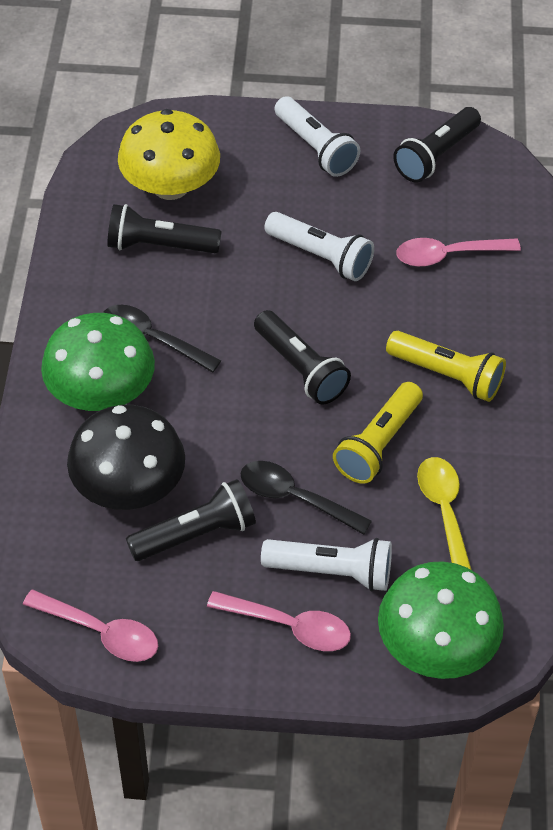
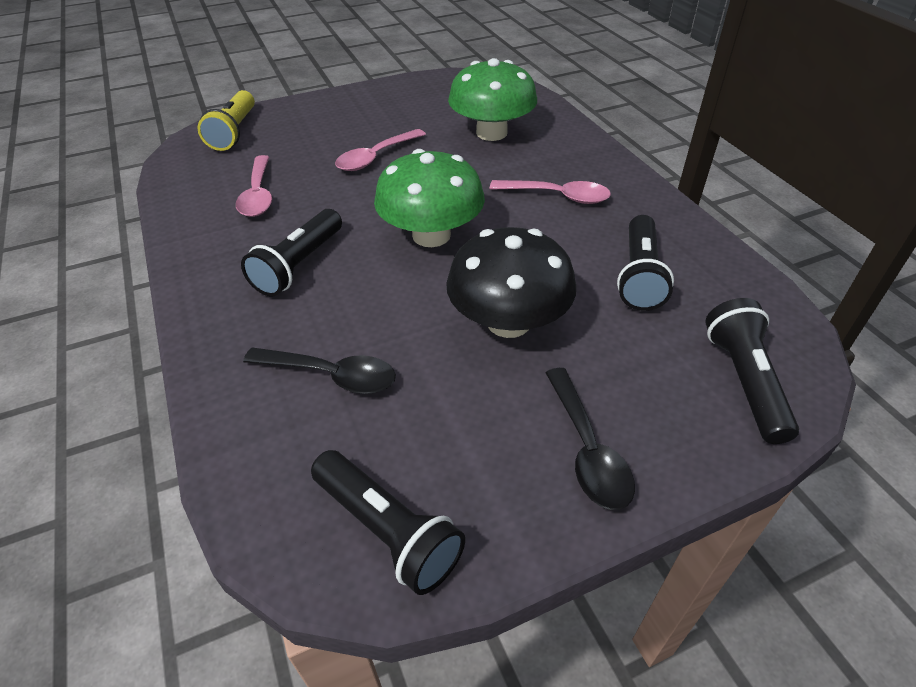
white flashlight: 3 -> 0
yellow flashlight: 2 -> 1
yellow mushroom: 1 -> 0
yellow spoon: 1 -> 0

